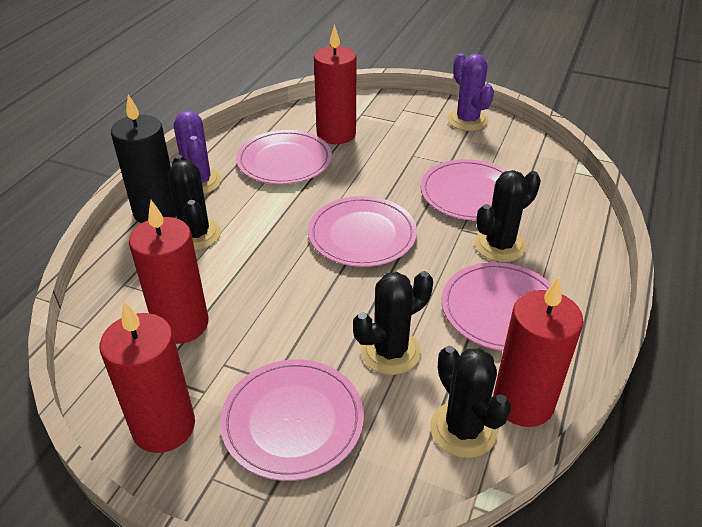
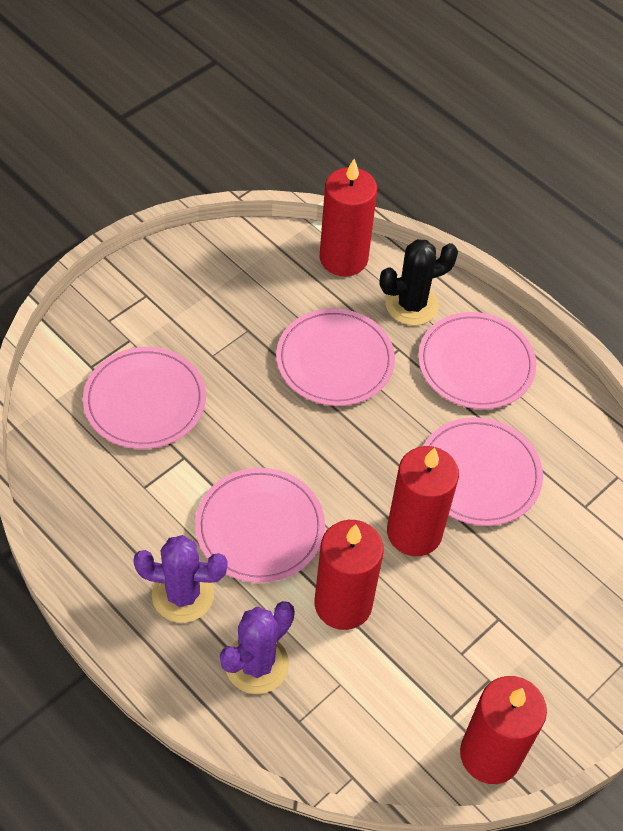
black cactus: 4 -> 1
black candle: 1 -> 0

